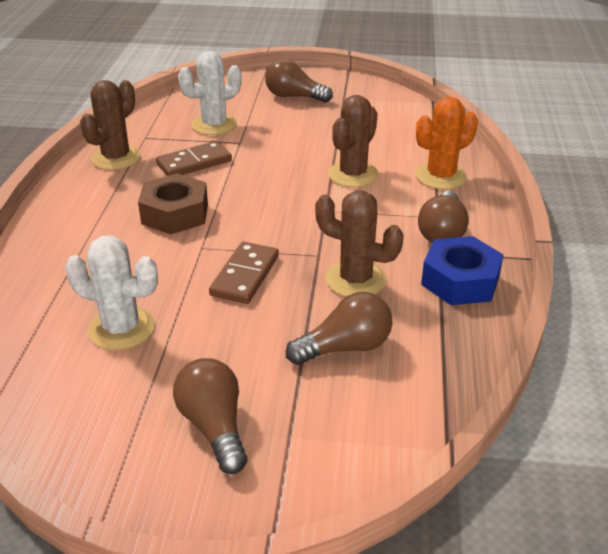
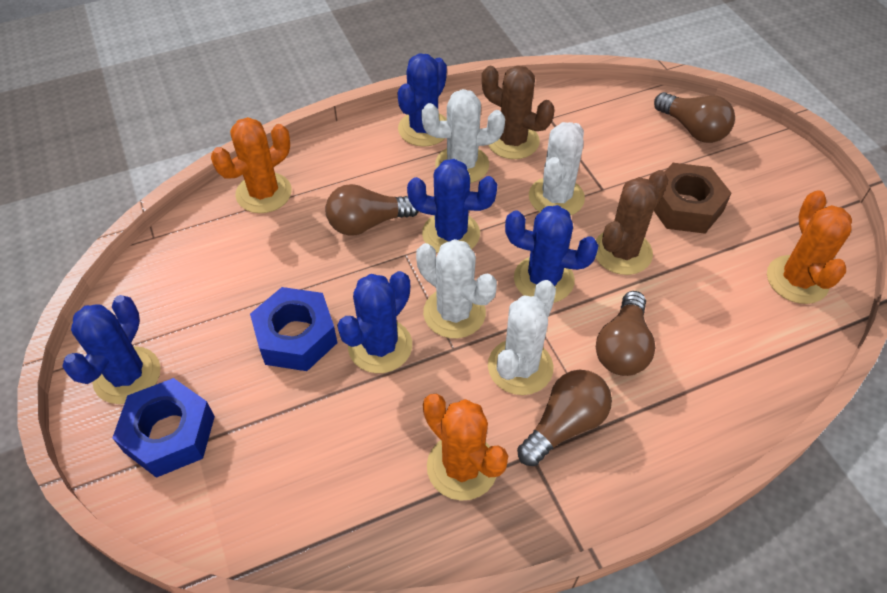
blue cactus: 0 -> 5
blue nut: 1 -> 2
brown cactus: 3 -> 2
brown domino: 2 -> 0
orange cactus: 1 -> 3
white cactus: 2 -> 4

